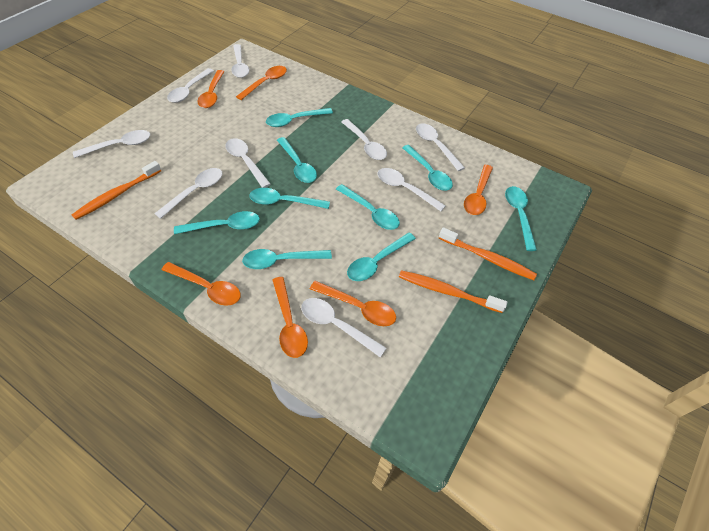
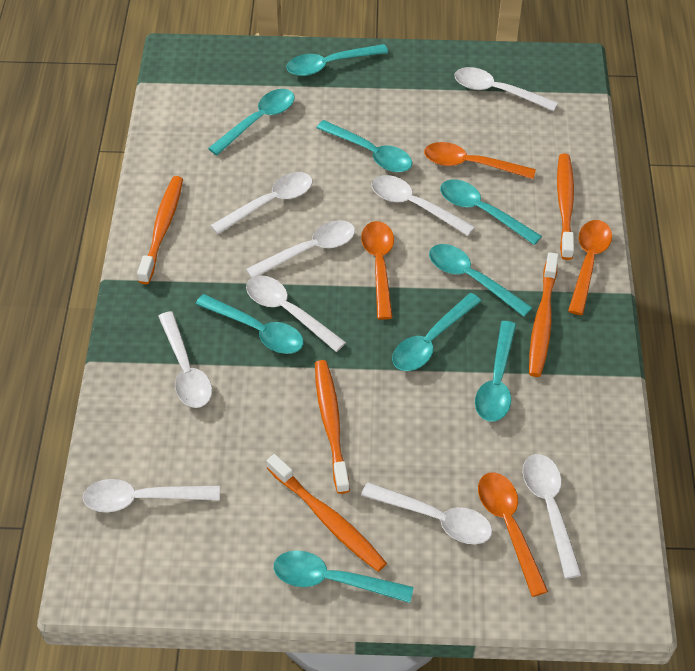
orange spoon: 6 -> 4
orange toothbrush: 3 -> 5

